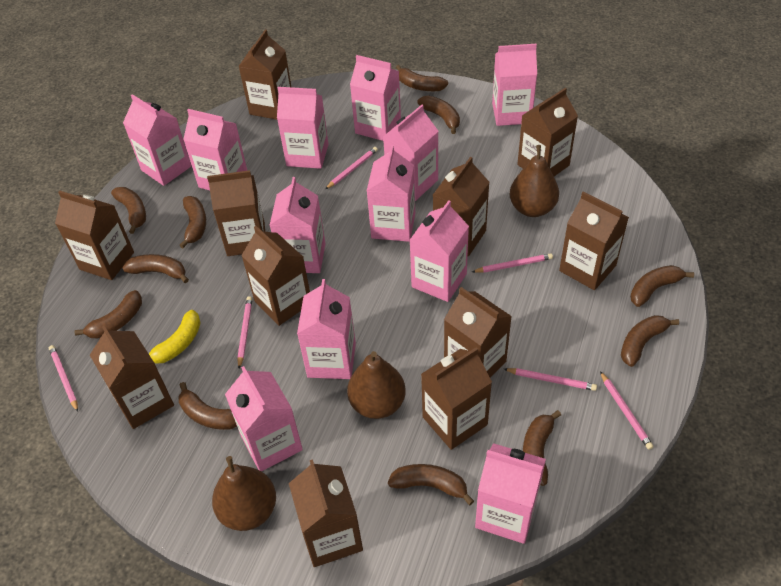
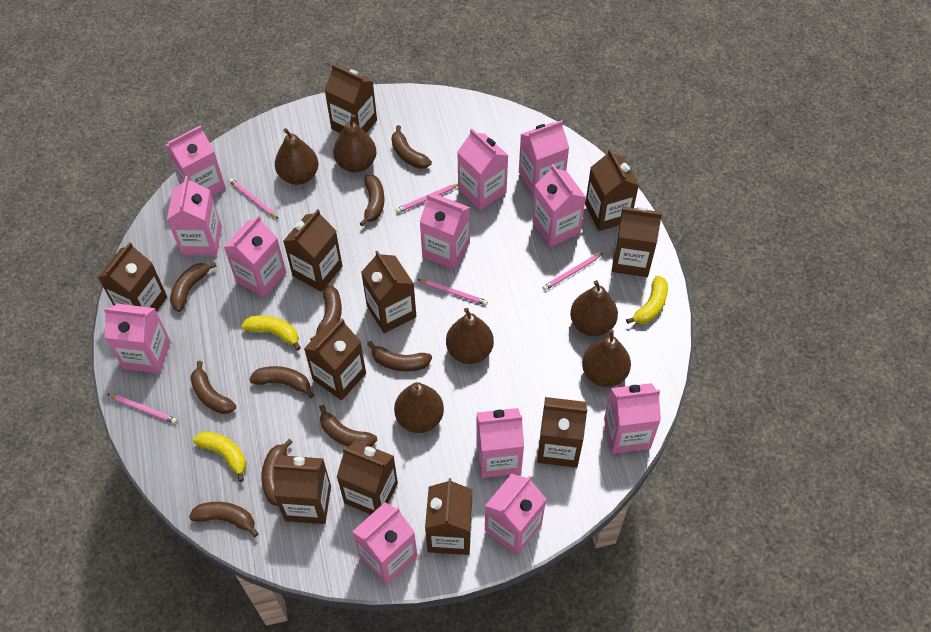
brown banana: 11 -> 10
brown pear: 3 -> 6
pink pencil: 6 -> 5
yellow banana: 1 -> 3

